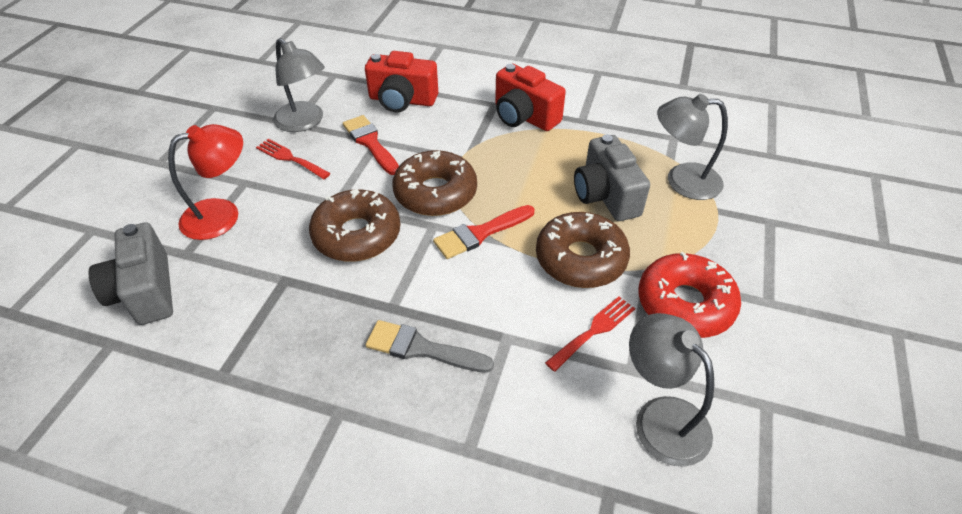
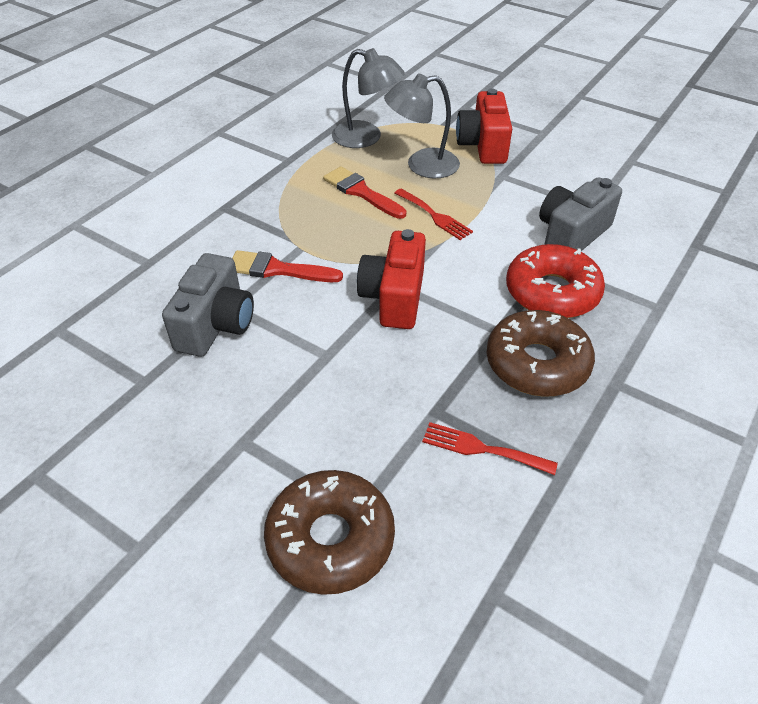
brown donut: 3 -> 2
grey brush: 1 -> 0
grey lamp: 3 -> 2
red lamp: 1 -> 0

